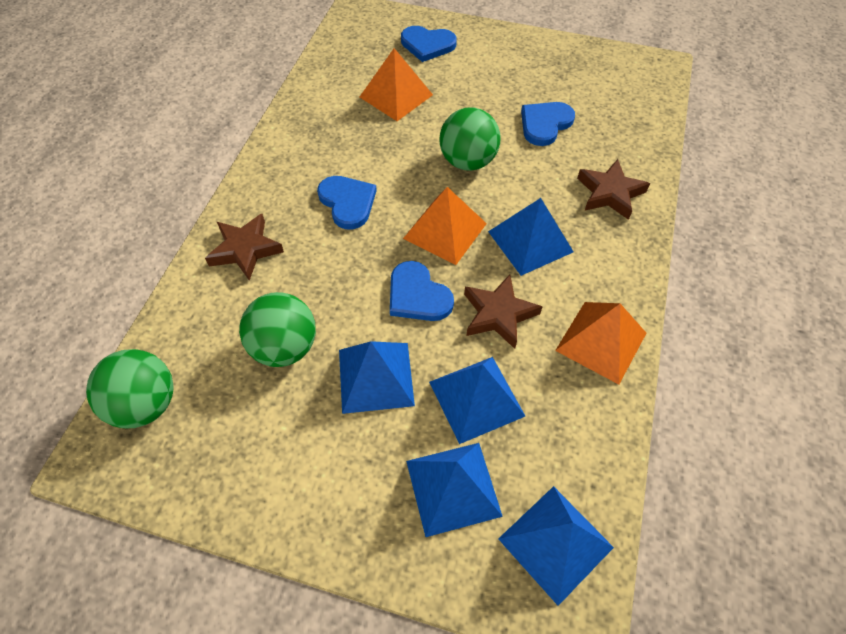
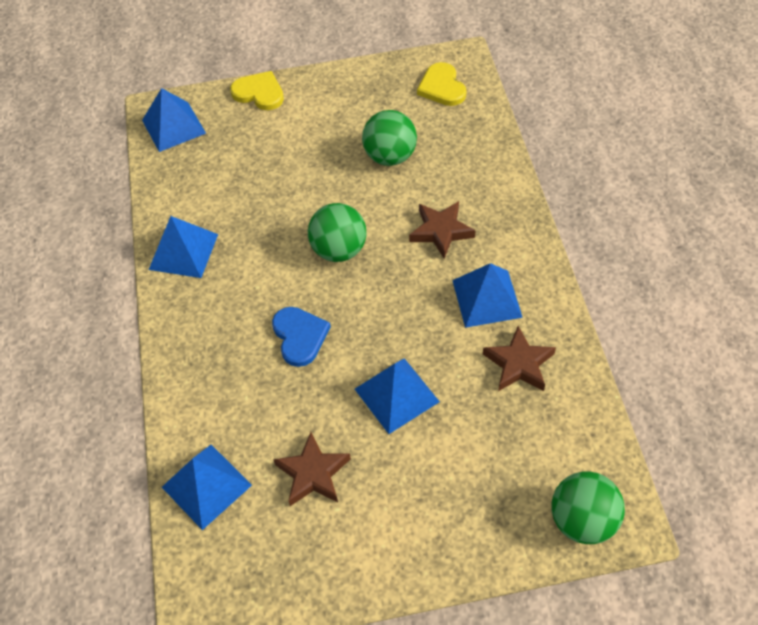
blue heart: 4 -> 1
orange pyramid: 3 -> 0
yellow heart: 0 -> 2

